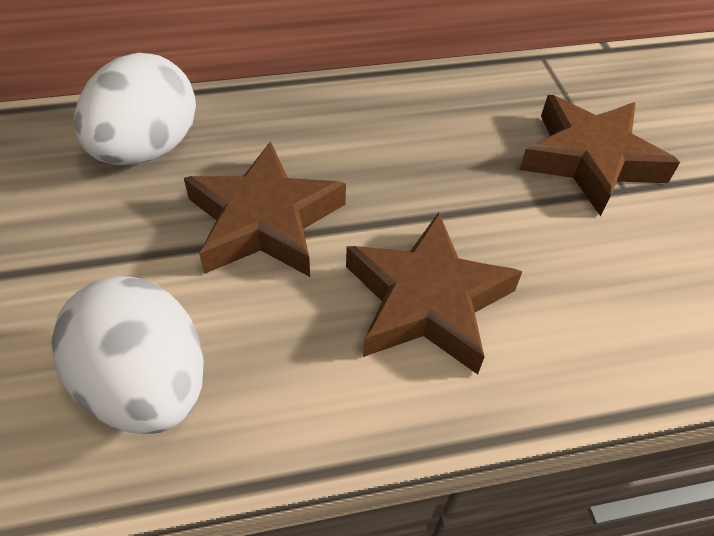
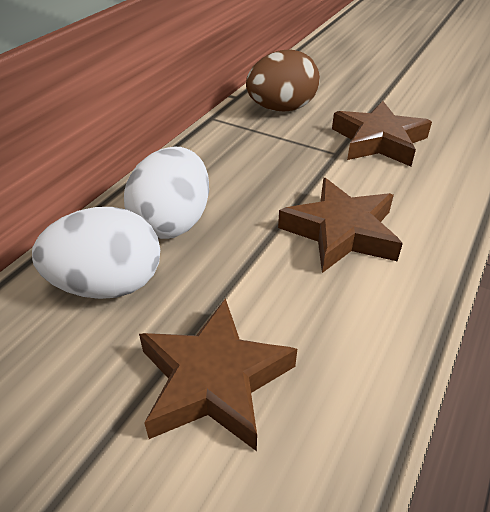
brown egg: 0 -> 1

